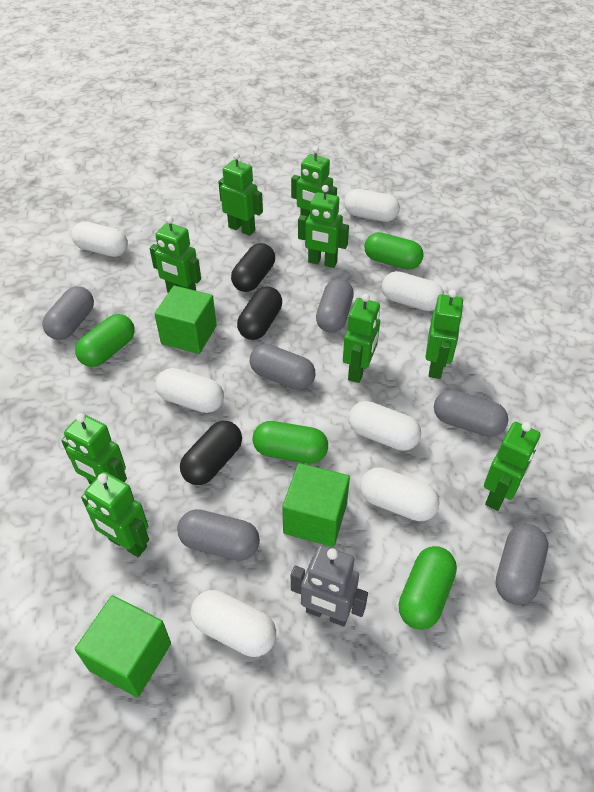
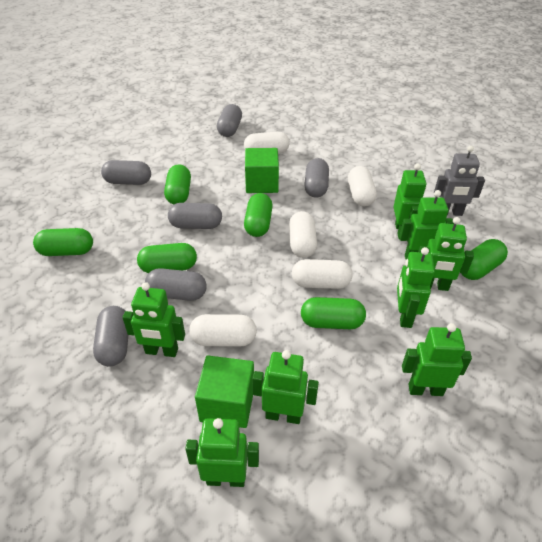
black capsule: 3 -> 0
green capsule: 4 -> 6
green cube: 3 -> 2
green robot: 9 -> 8
white capsule: 7 -> 5

